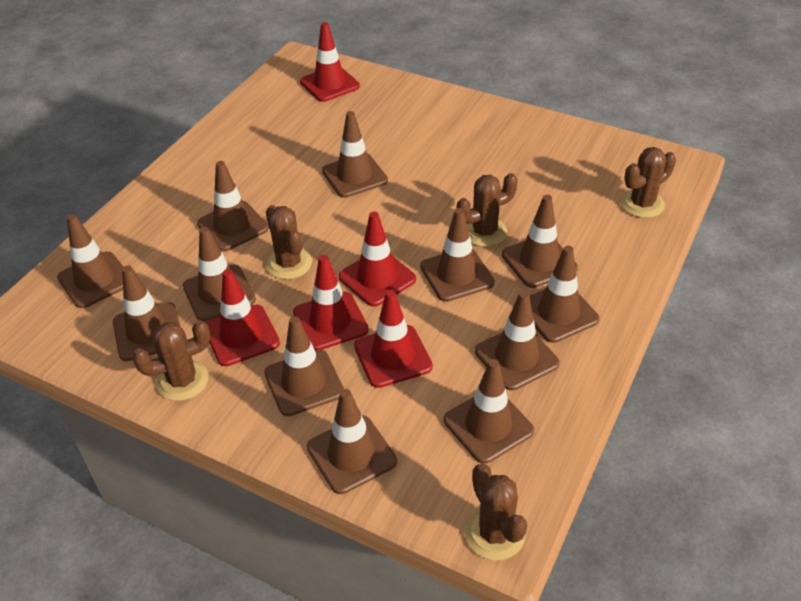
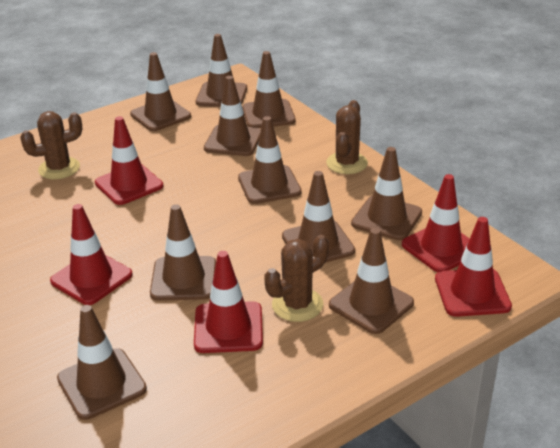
brown cactus: 5 -> 3
brown traffic cone: 12 -> 10

